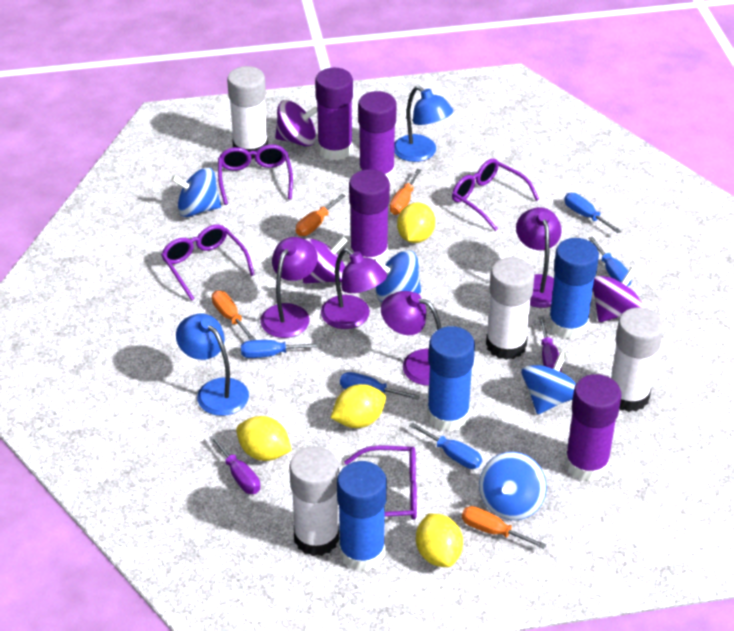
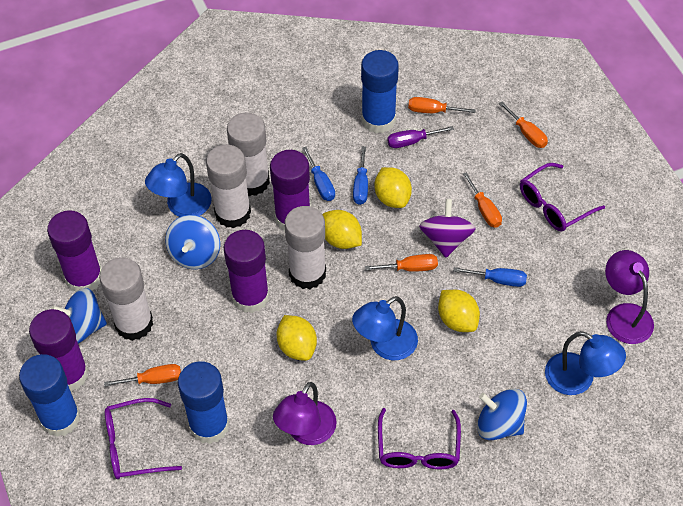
blue lamp: 2 -> 3
blue screwdriver: 5 -> 3
blue spinning top: 4 -> 3
orange screwdriver: 4 -> 5
purple glasses: 4 -> 3
purple lamp: 4 -> 2
purple screwdriver: 2 -> 1
purple spinning top: 3 -> 1

